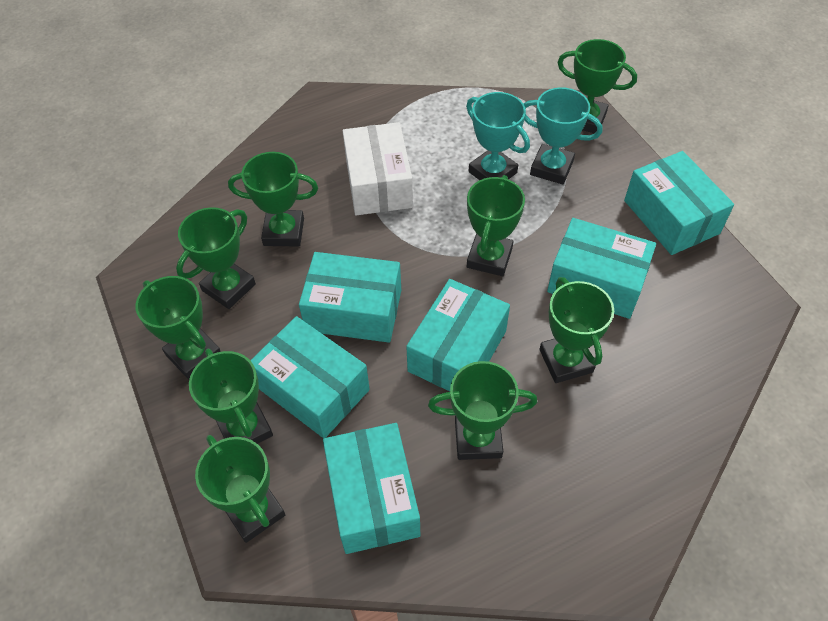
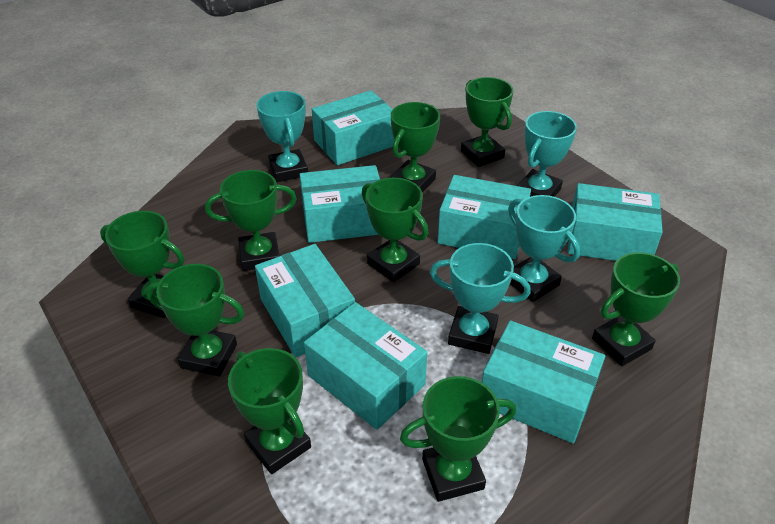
turquoise box: 6 -> 7
turquoise trophy: 2 -> 4
white box: 1 -> 0

